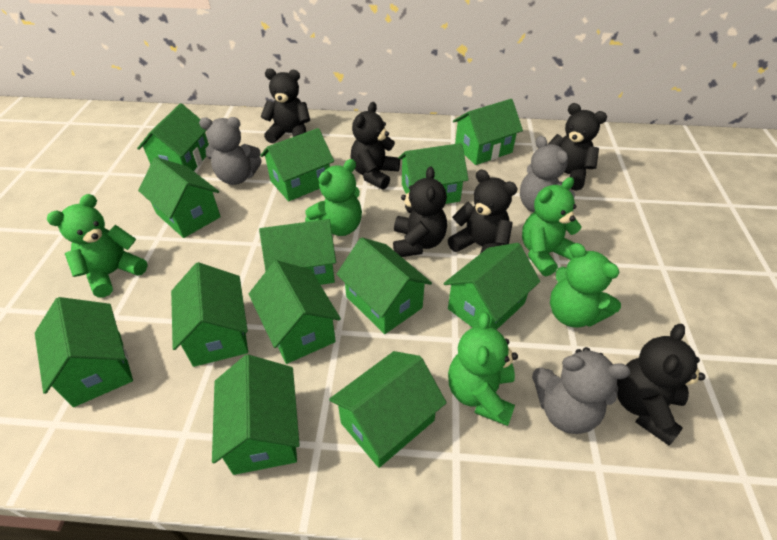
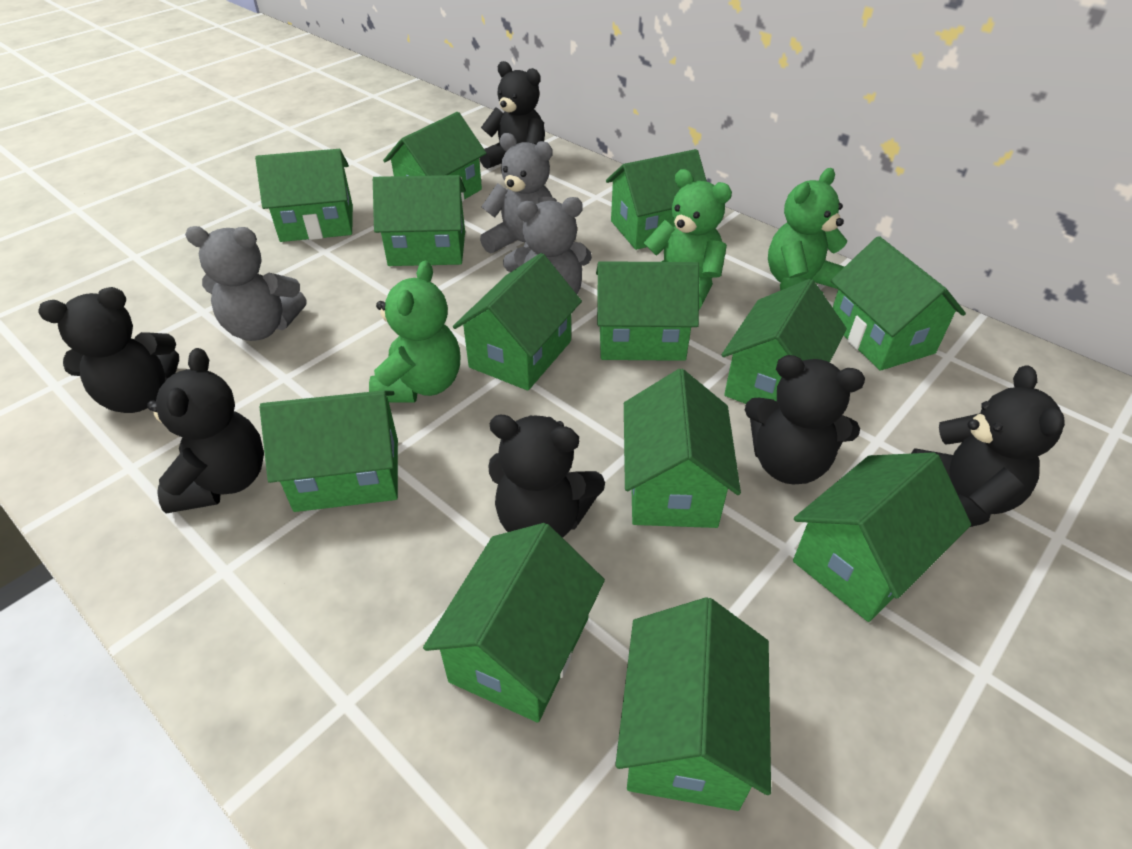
green teddy bear: 5 -> 3

